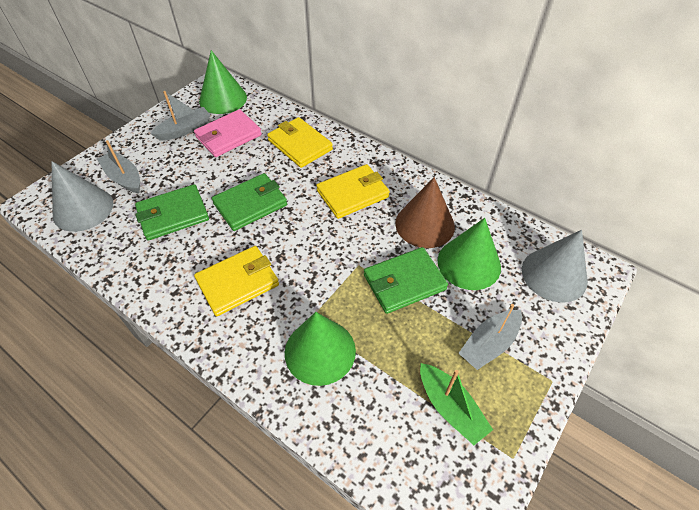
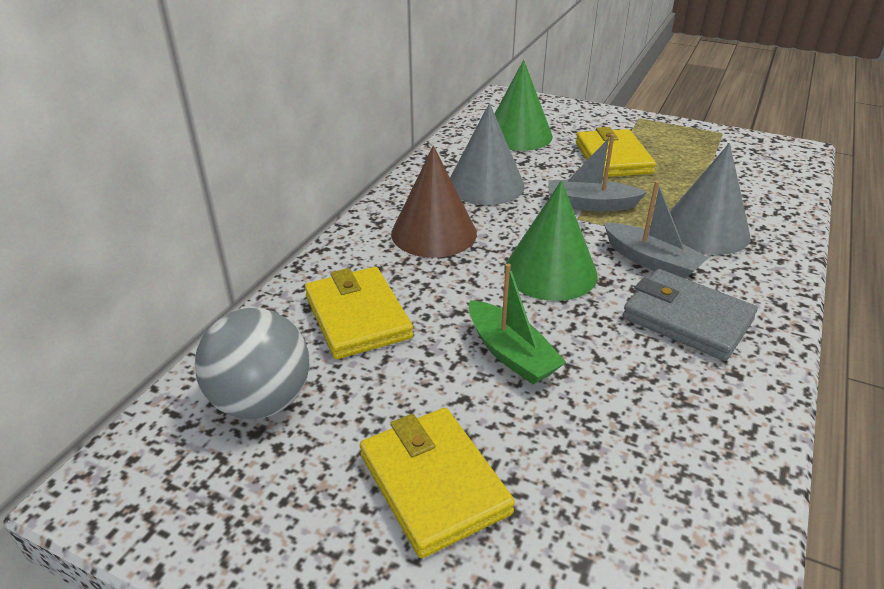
green cone: 3 -> 2
green wallet: 3 -> 0
grey ball: 0 -> 1
grey boat: 3 -> 2
grey wallet: 0 -> 1
pink wallet: 1 -> 0

